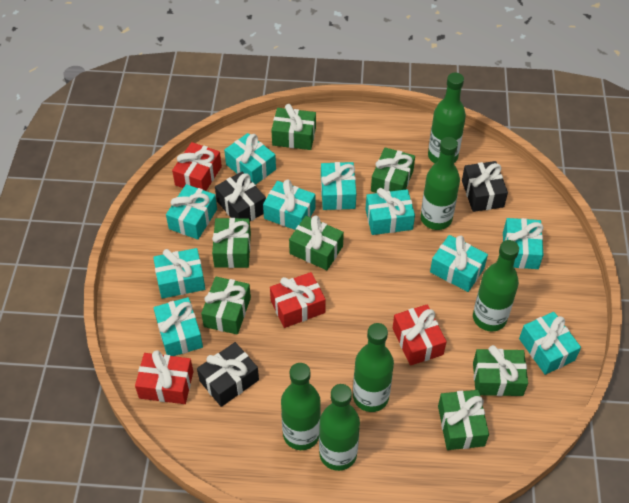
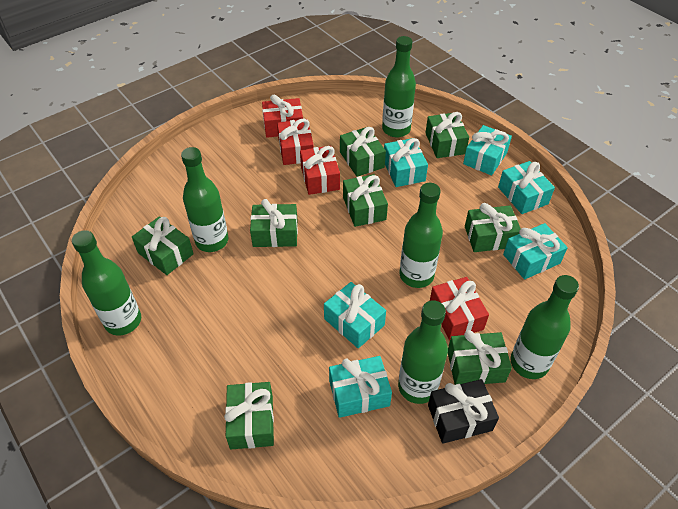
black gift: 3 -> 1
green gift: 7 -> 8
turquoise gift: 10 -> 6

